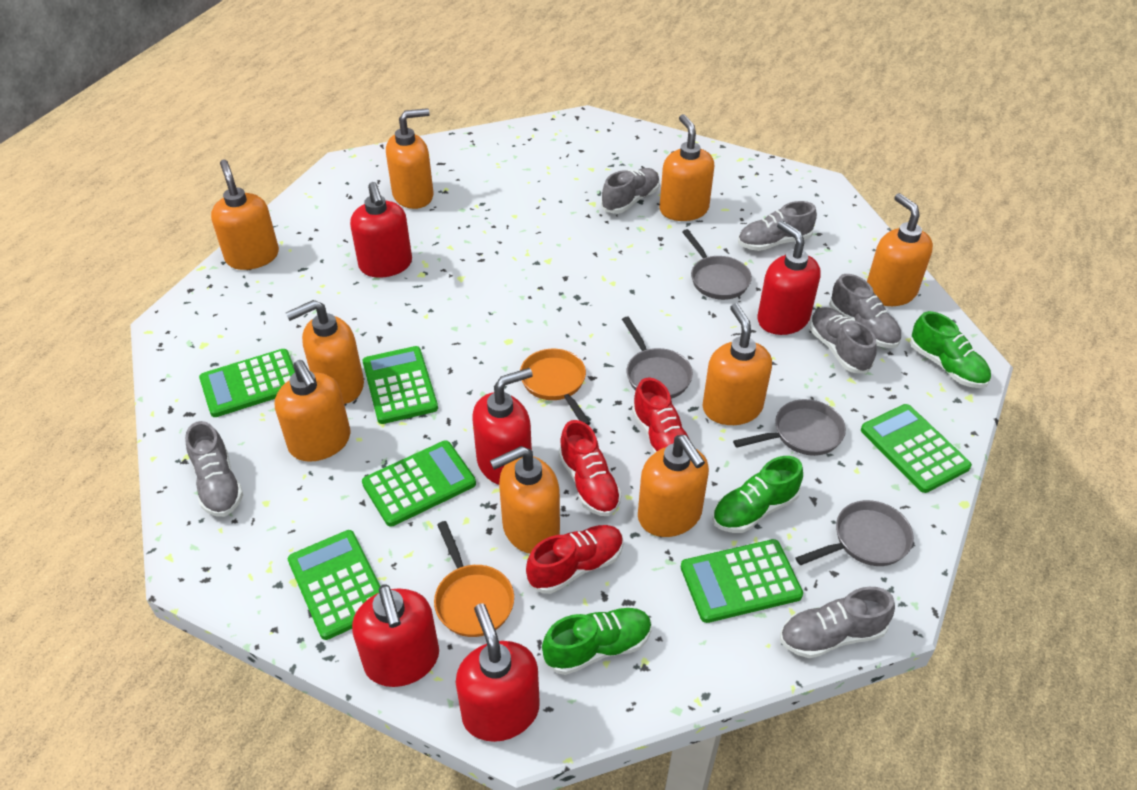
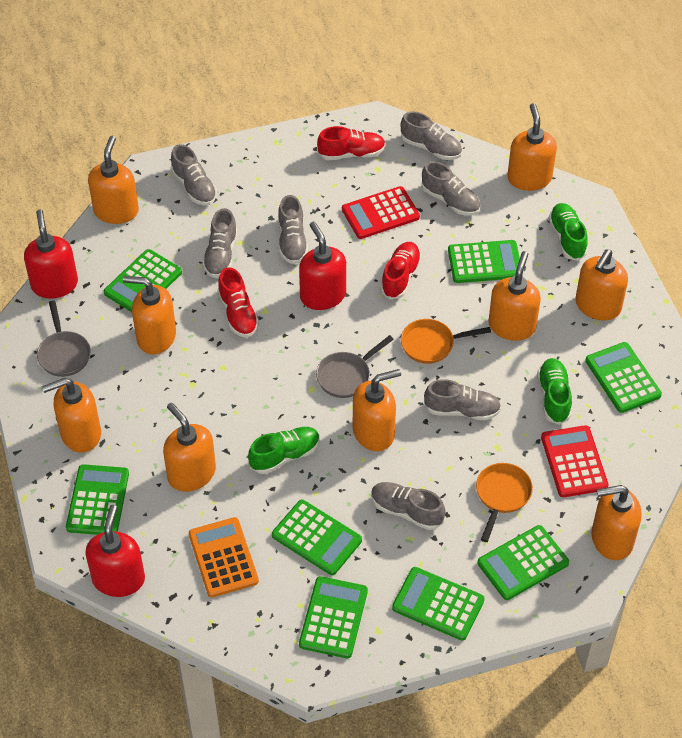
green calculator: 6 -> 8
grey pan: 4 -> 2
grey shoe: 6 -> 7
orange calculator: 0 -> 1
red calculator: 0 -> 2
red soap dispenser: 5 -> 3

